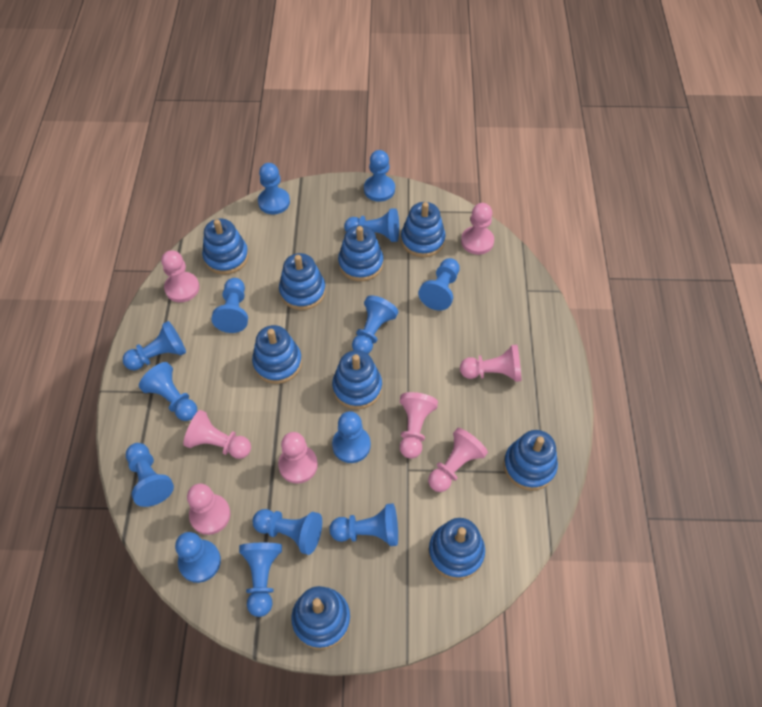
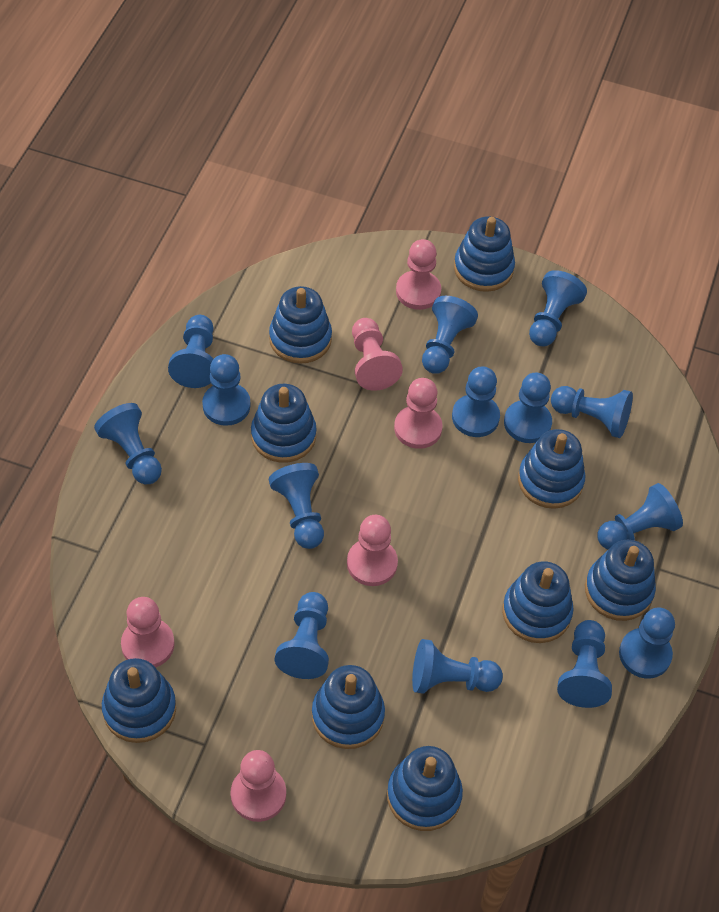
pink pawn: 8 -> 6

